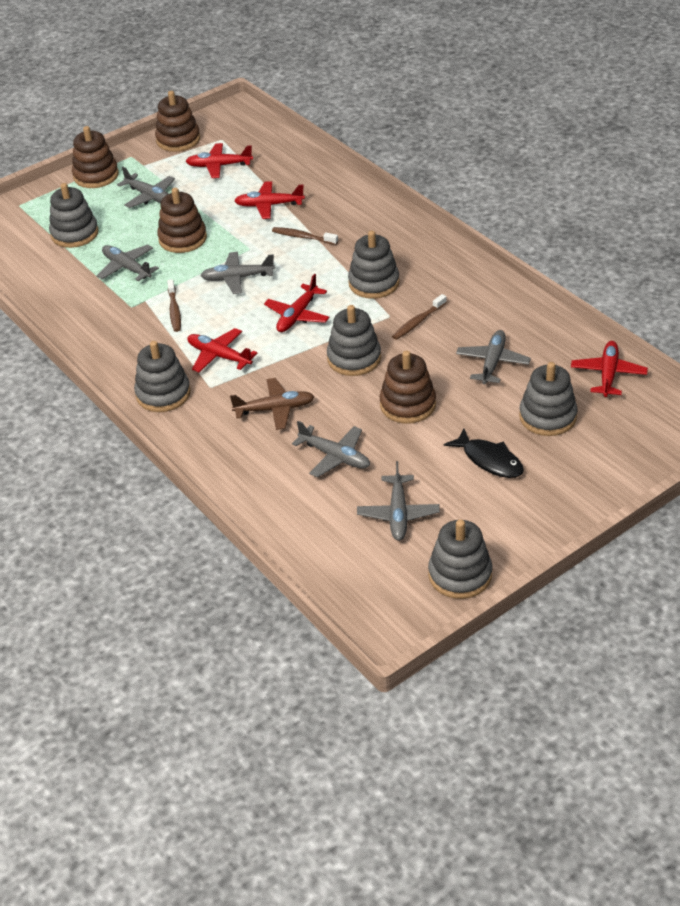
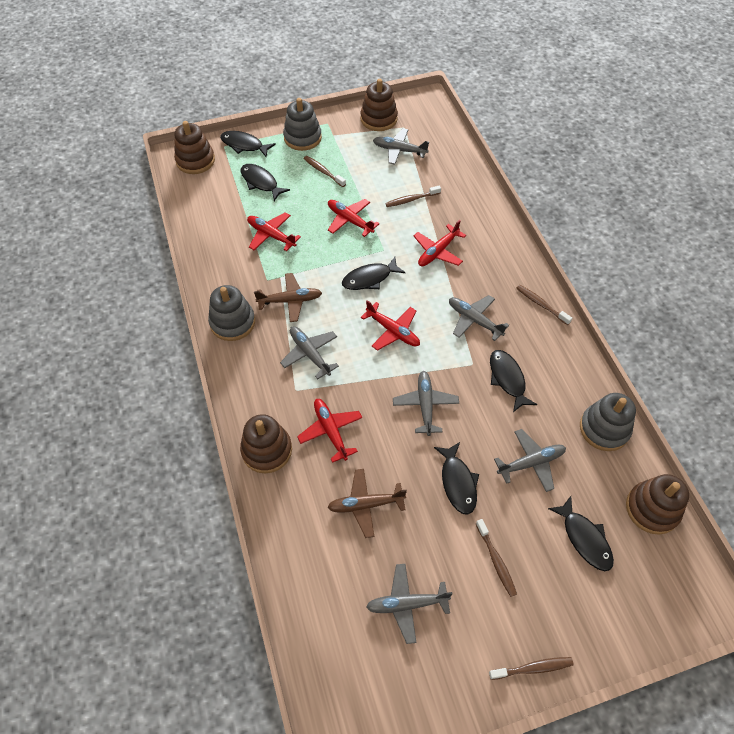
black fish: 1 -> 6
brown plane: 1 -> 2
brown toothbrush: 3 -> 5
grey stacking toy: 6 -> 3

